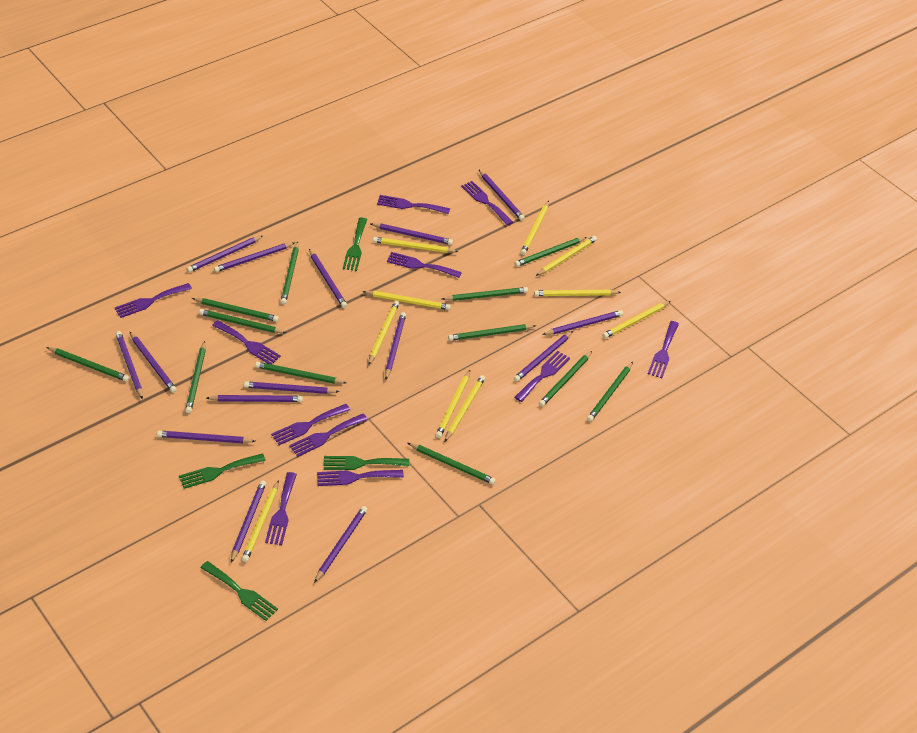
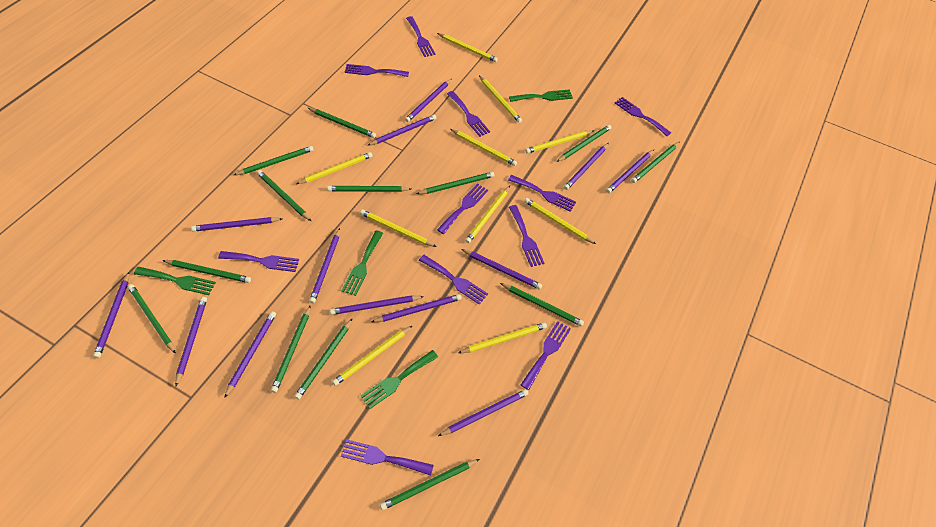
green pencil: 12 -> 13
purple pencil: 15 -> 13

